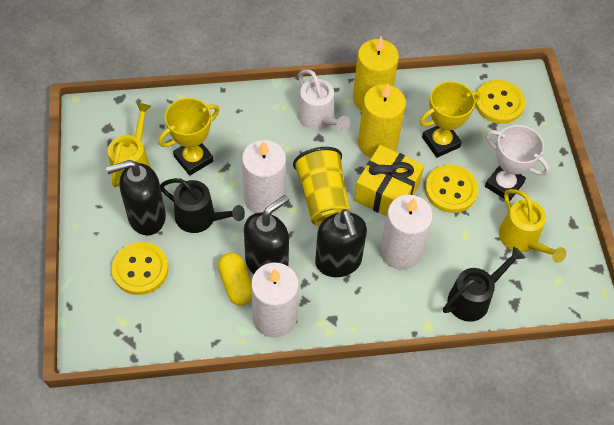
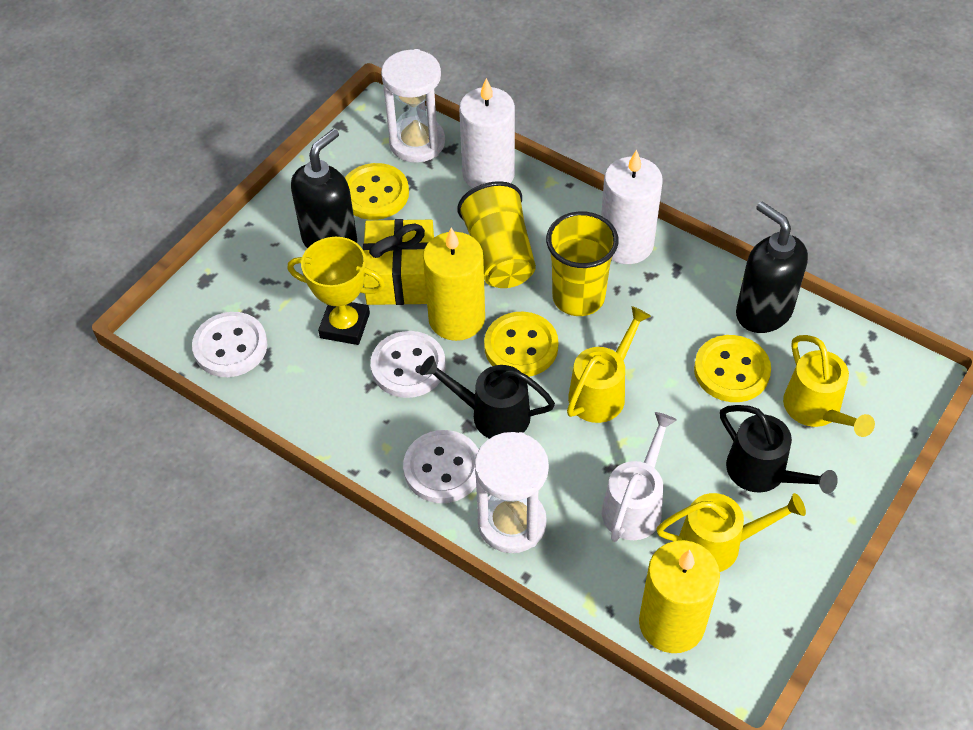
black soap dispenser: 3 -> 2
white button: 0 -> 3
white candle: 3 -> 2
white hourglass: 0 -> 2
white trophy: 1 -> 0
yellow capsule: 1 -> 0
yellow cup: 1 -> 2
yellow trophy: 2 -> 1
yellow watering can: 2 -> 3

